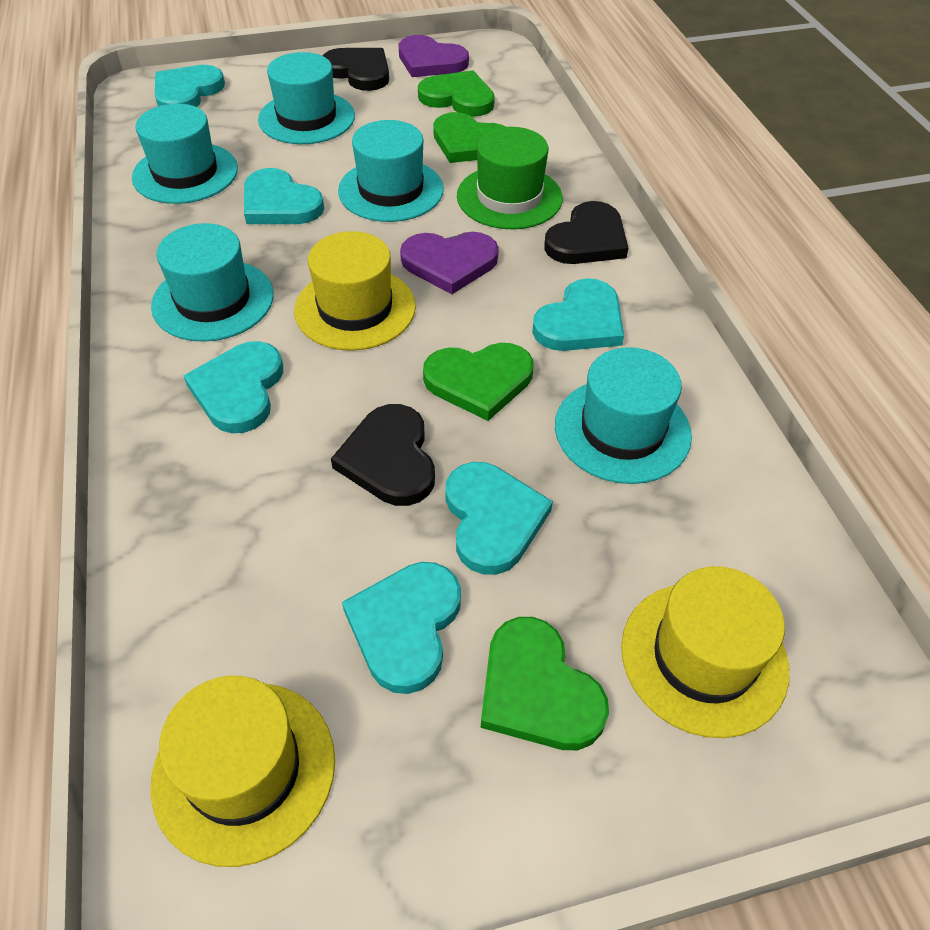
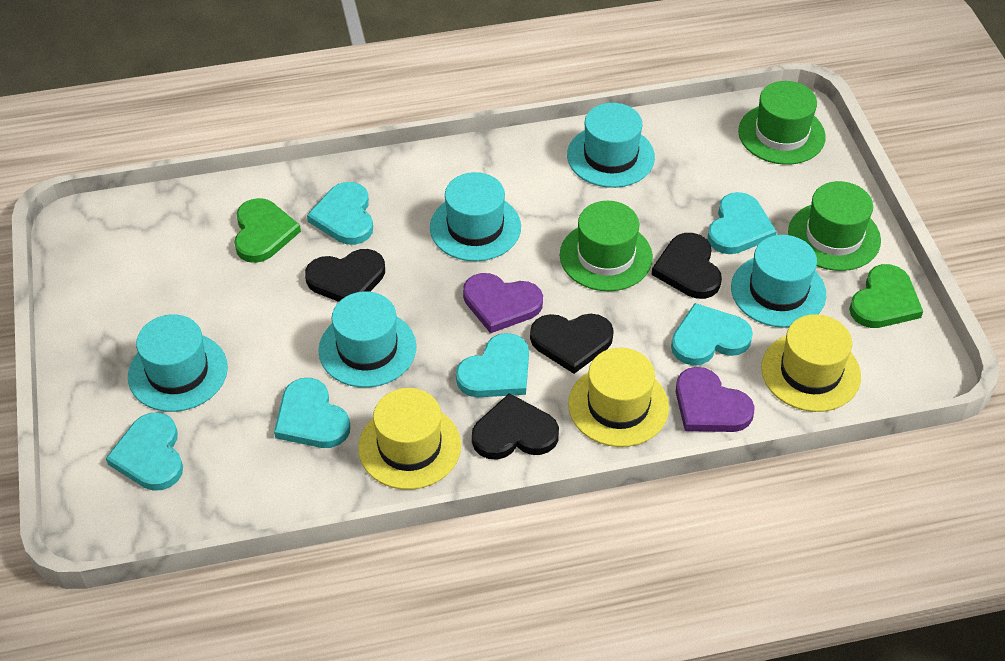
black heart: 3 -> 4
green hat: 1 -> 3
green heart: 4 -> 2

